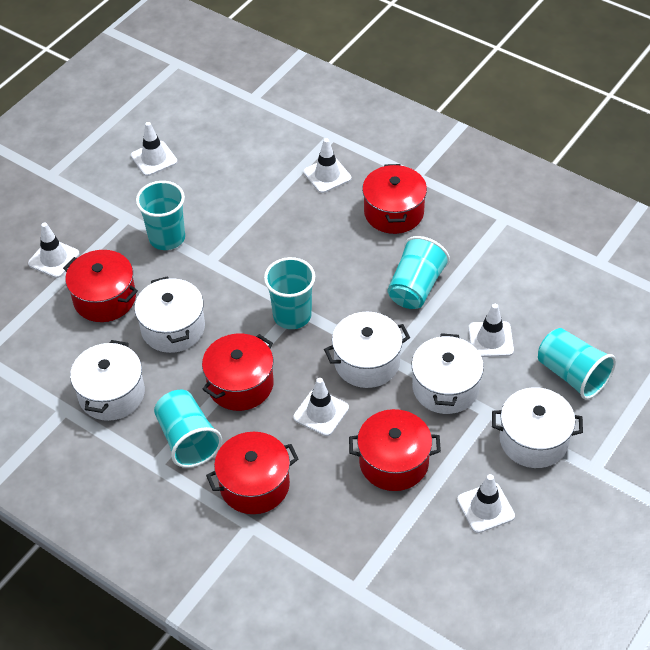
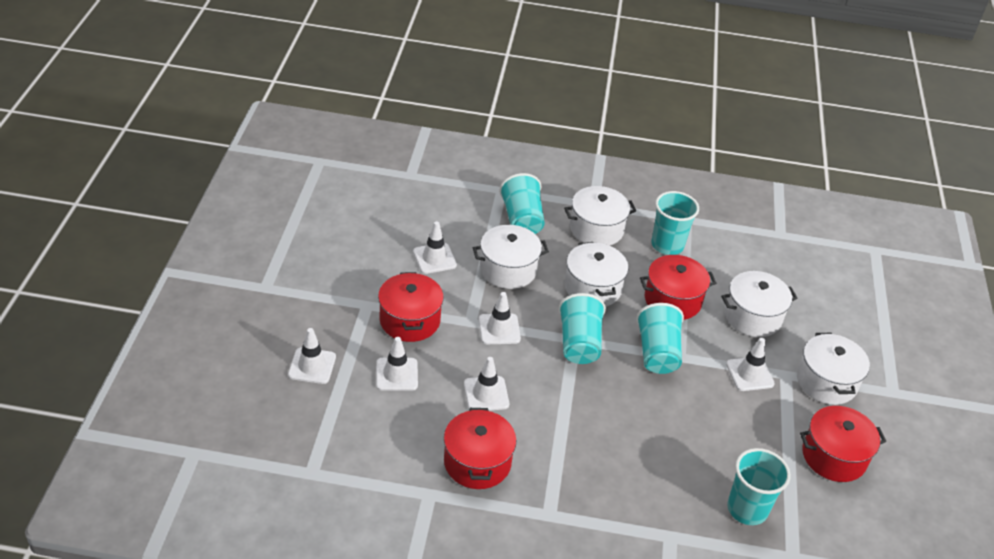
red pot: 5 -> 4

